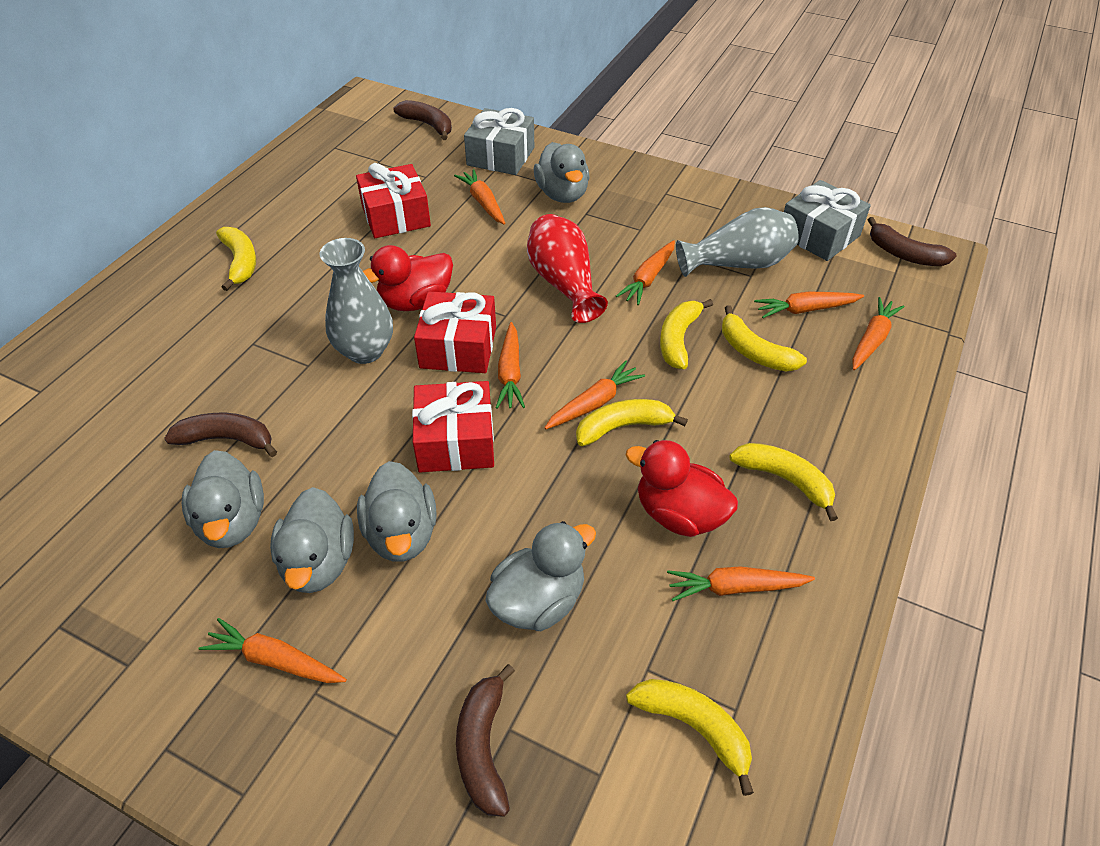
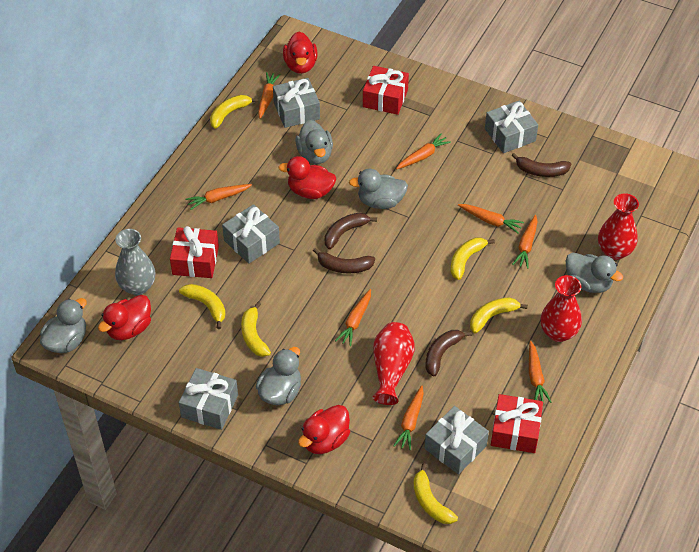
grey gift: 2 -> 5
grey vase: 2 -> 1
red duck: 2 -> 4
red vase: 1 -> 3

